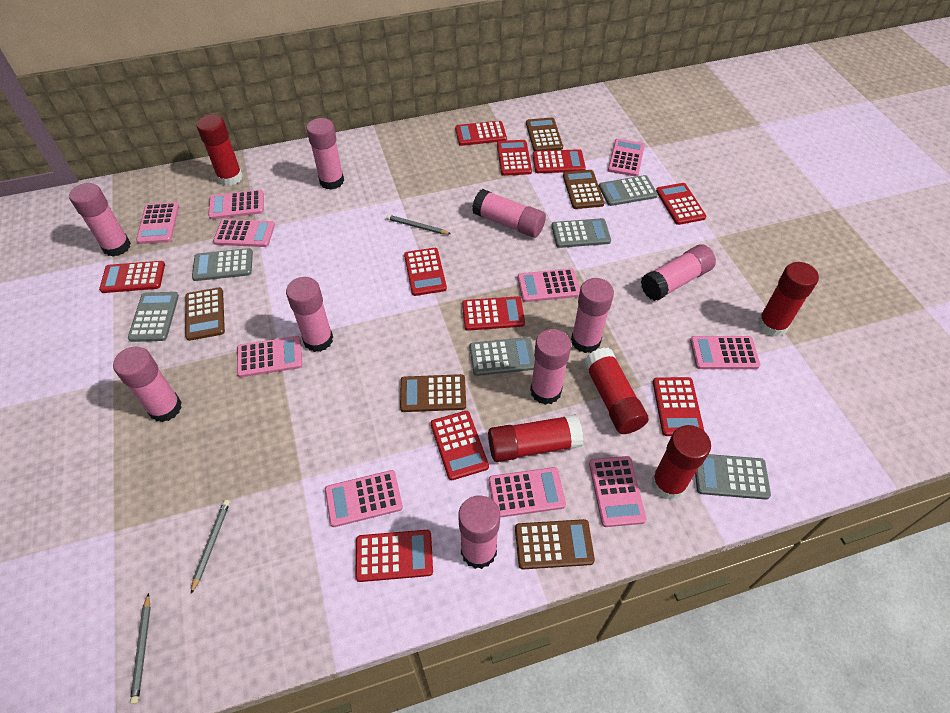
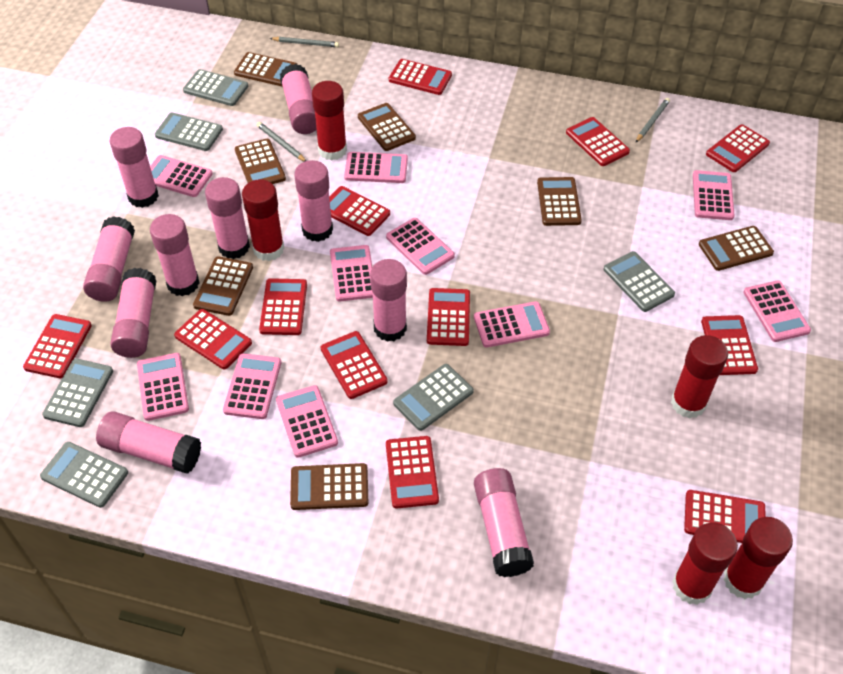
brown calculator: 5 -> 7
pink glue stick: 9 -> 10
red calculator: 10 -> 12

